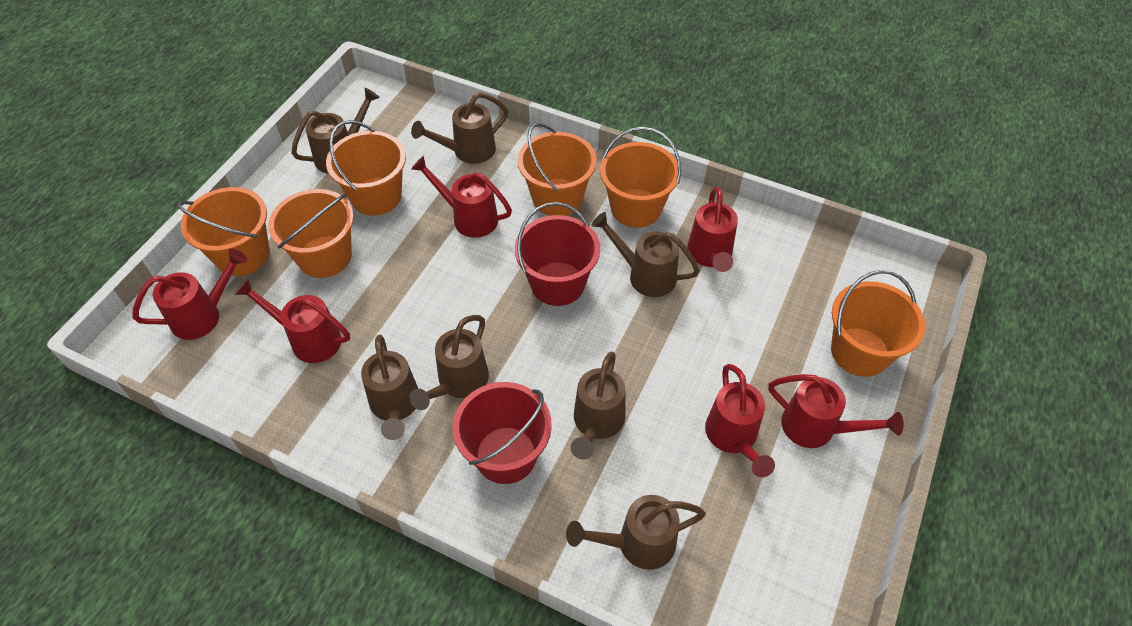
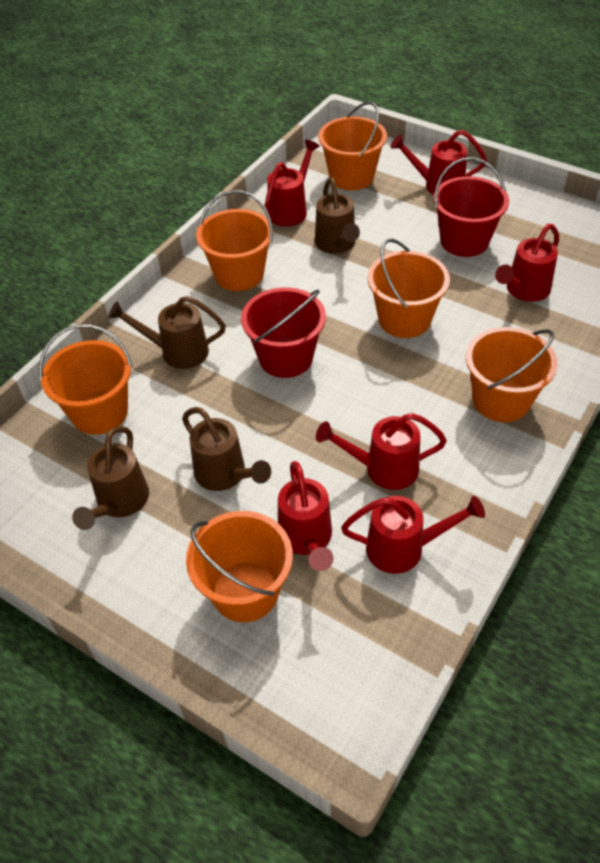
brown watering can: 7 -> 4

